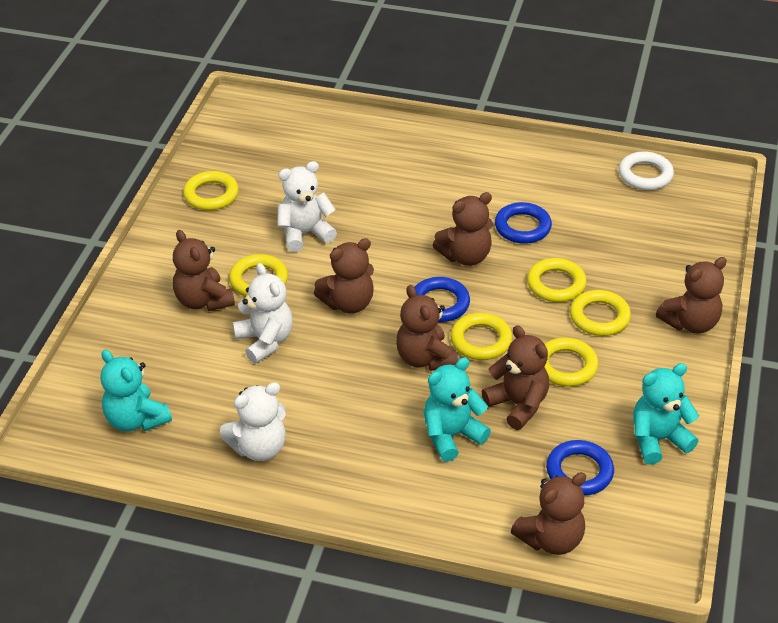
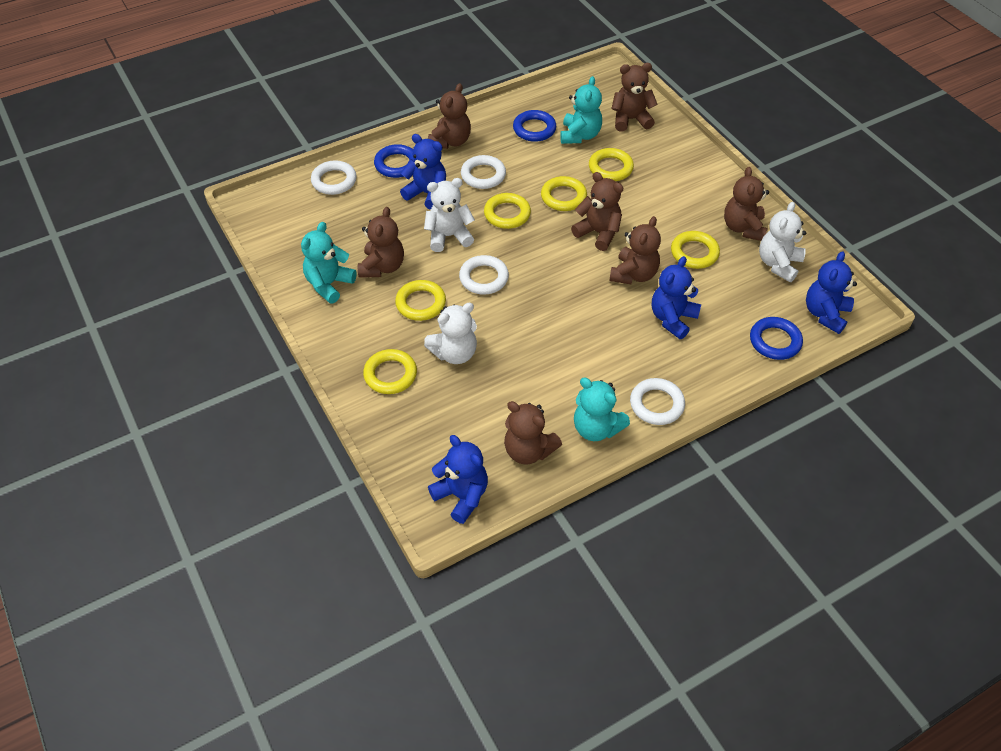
blue teddy bear: 0 -> 4
white ring: 1 -> 4

